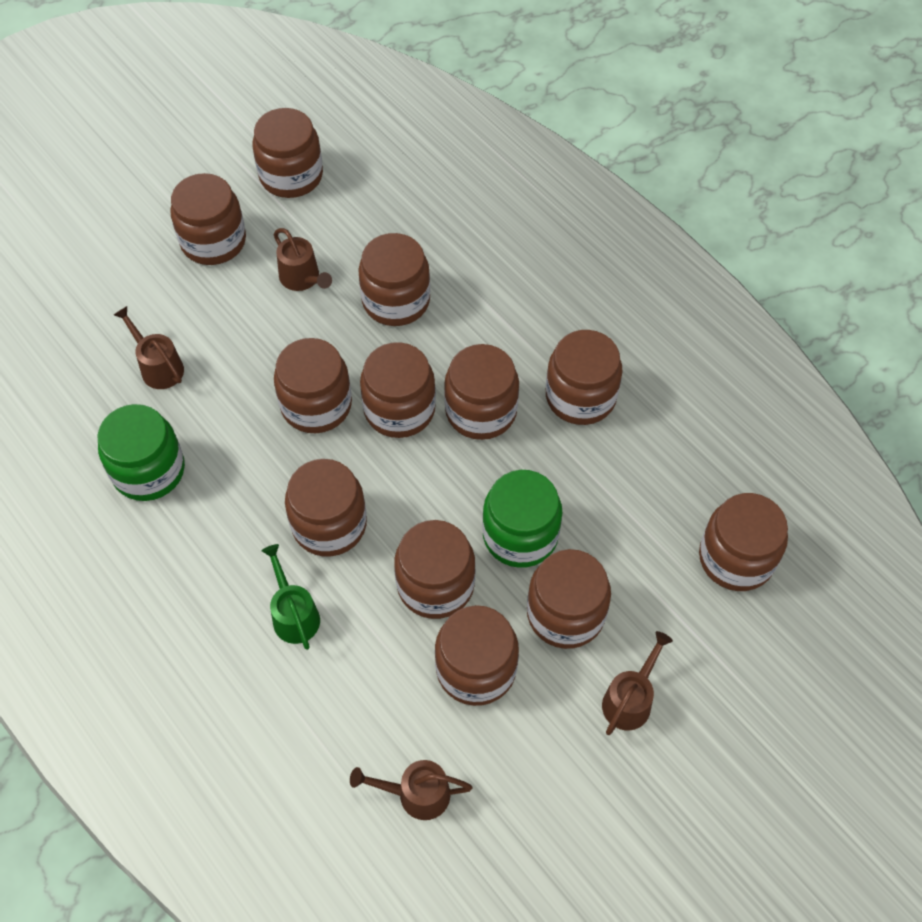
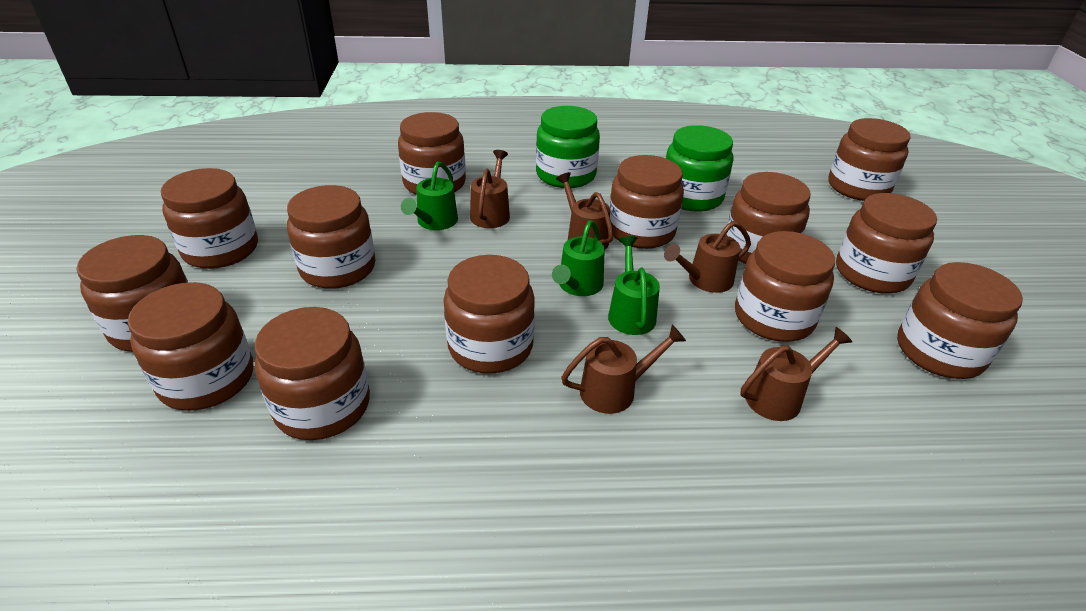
brown jar: 12 -> 13
brown watering can: 4 -> 5
green watering can: 1 -> 3

